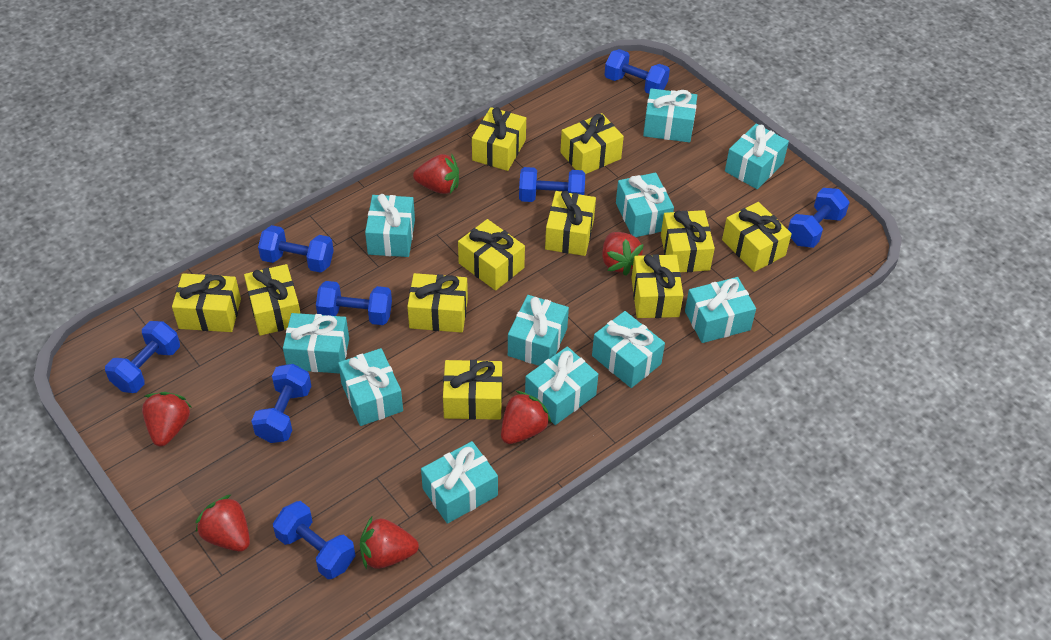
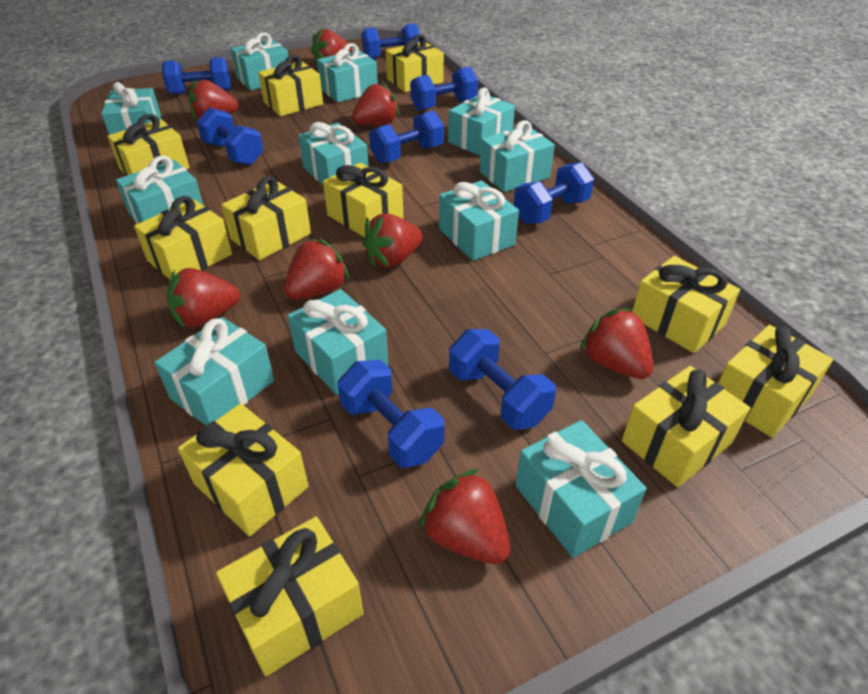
red strawberry: 6 -> 8

